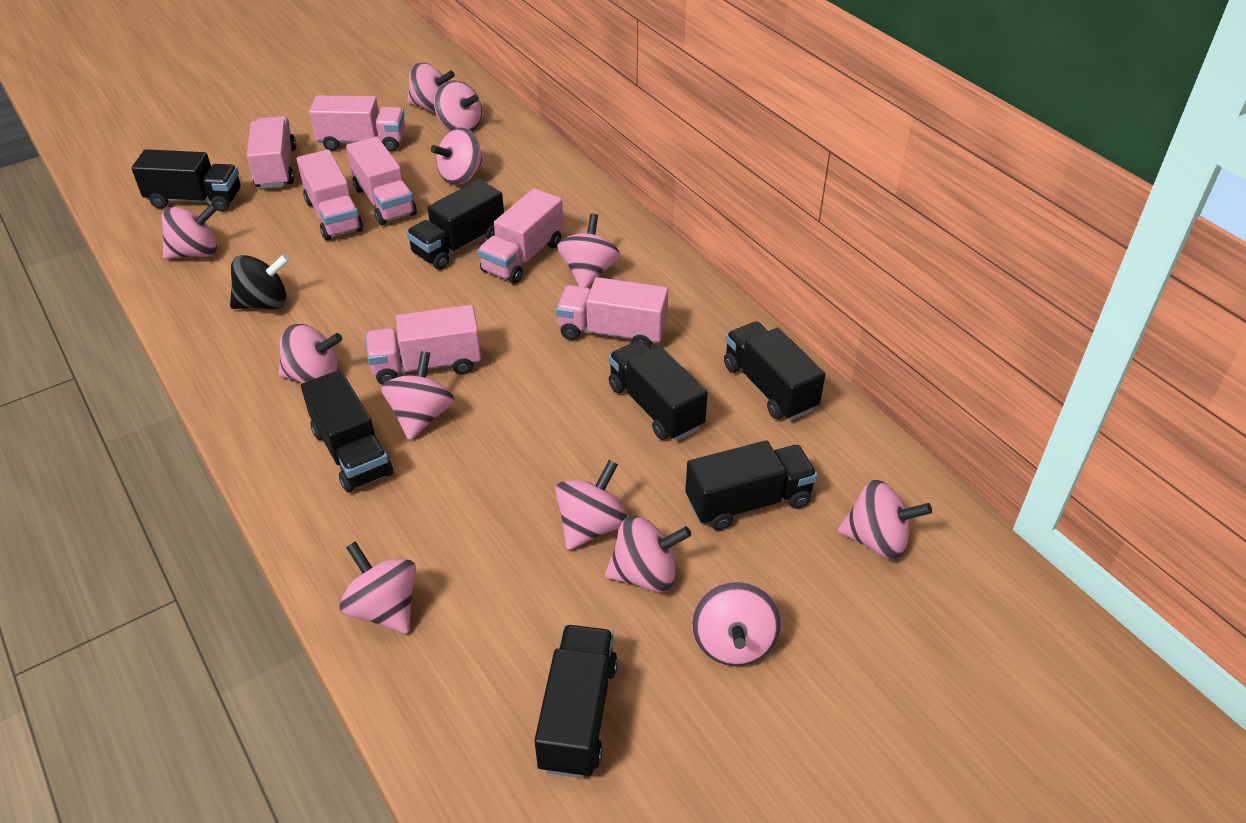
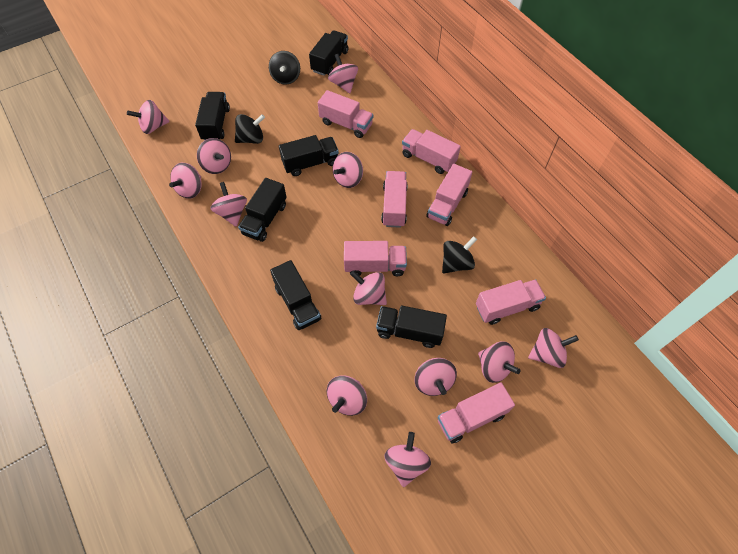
black spinning top: 1 -> 3
black truck: 7 -> 6

